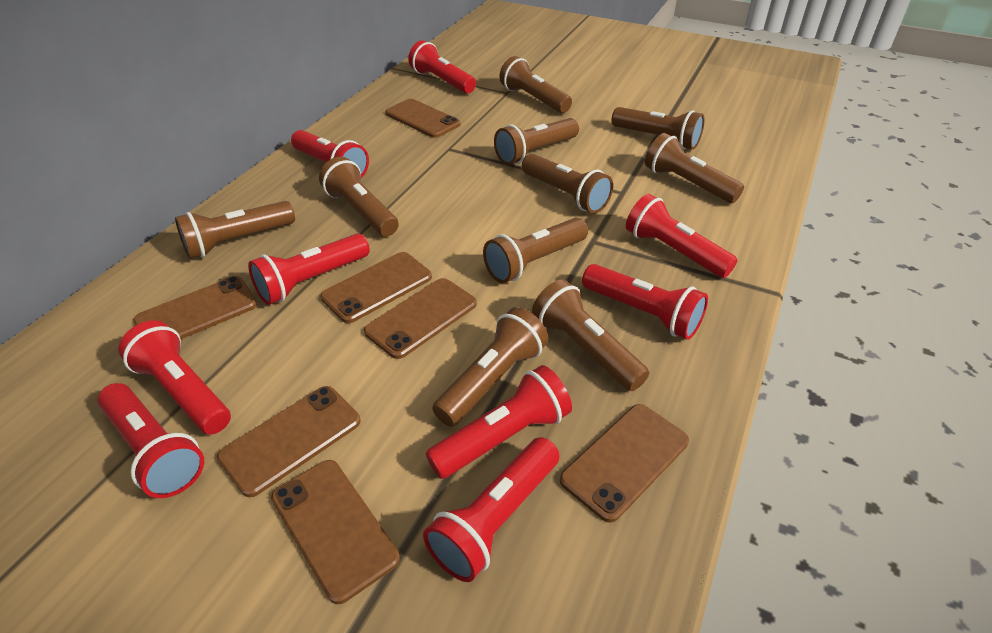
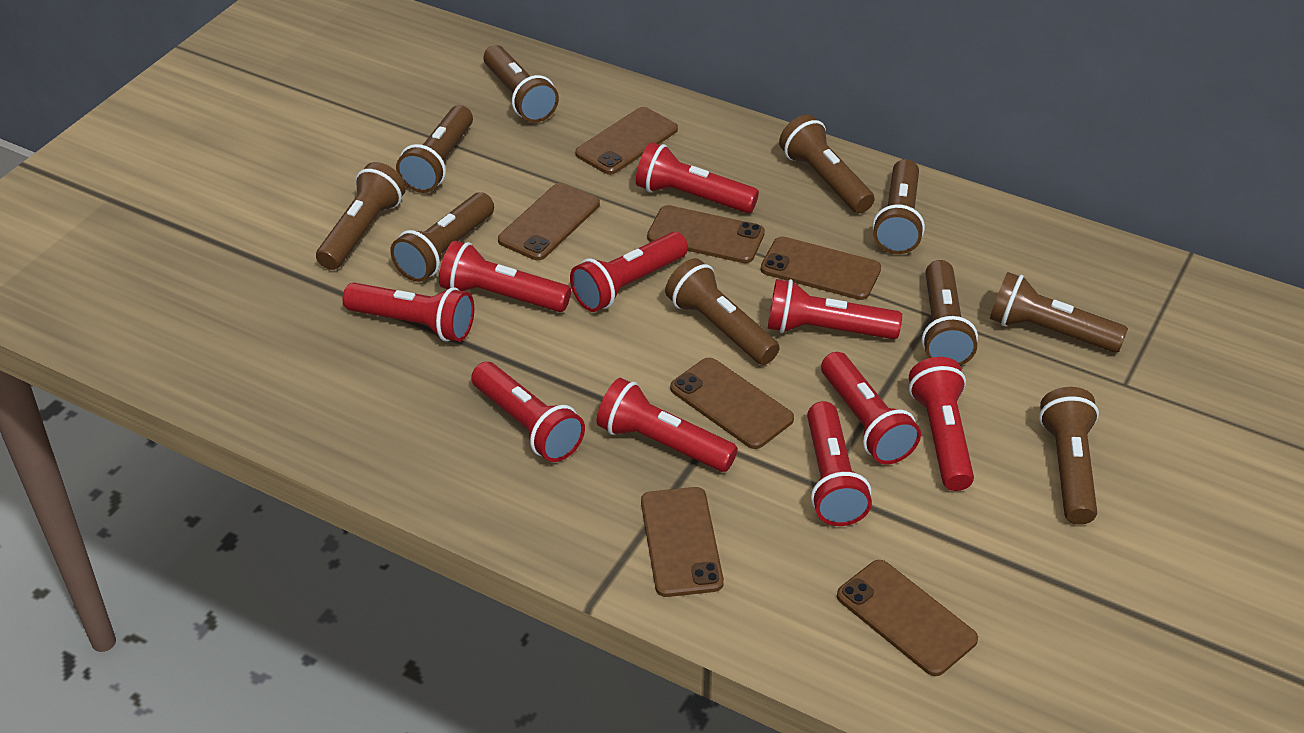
red flashlight: 9 -> 10

